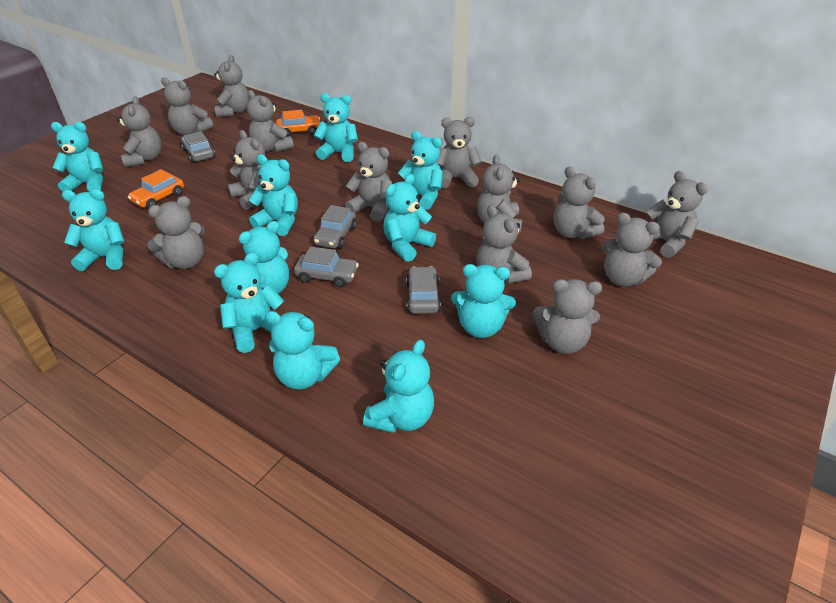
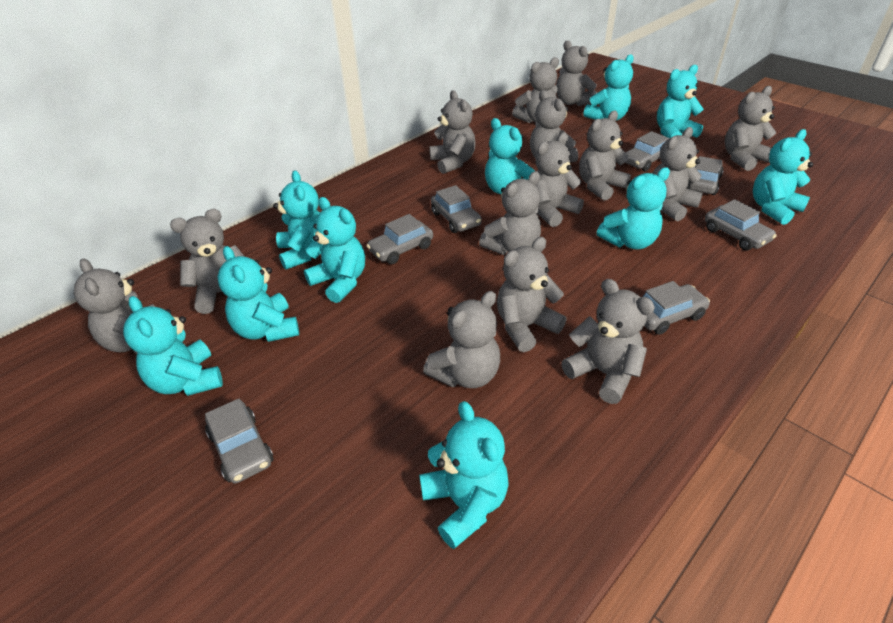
grey car: 4 -> 7
orange car: 2 -> 0
turquoise teddy bear: 11 -> 10

